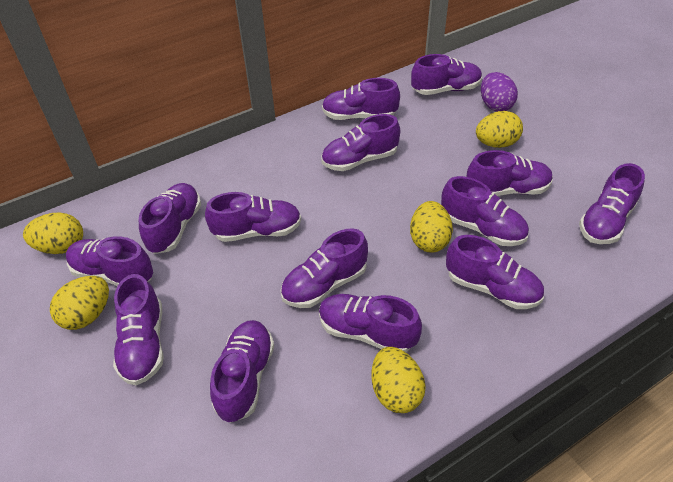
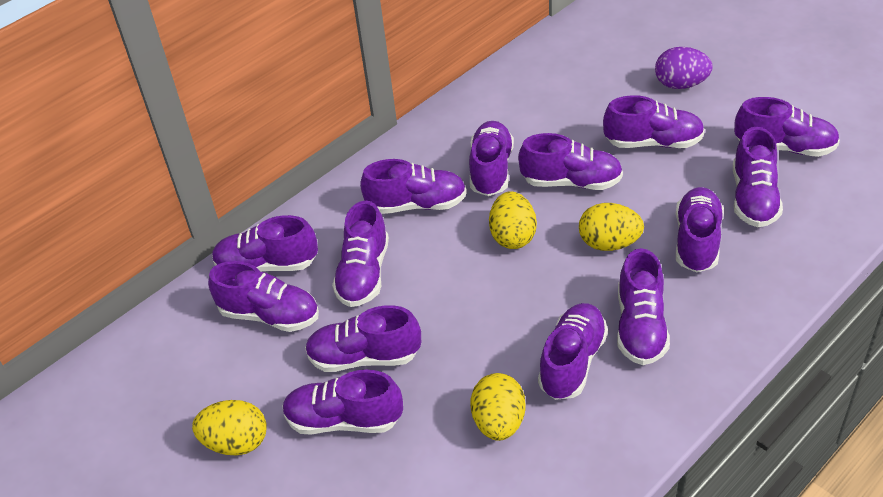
yellow egg: 5 -> 4

